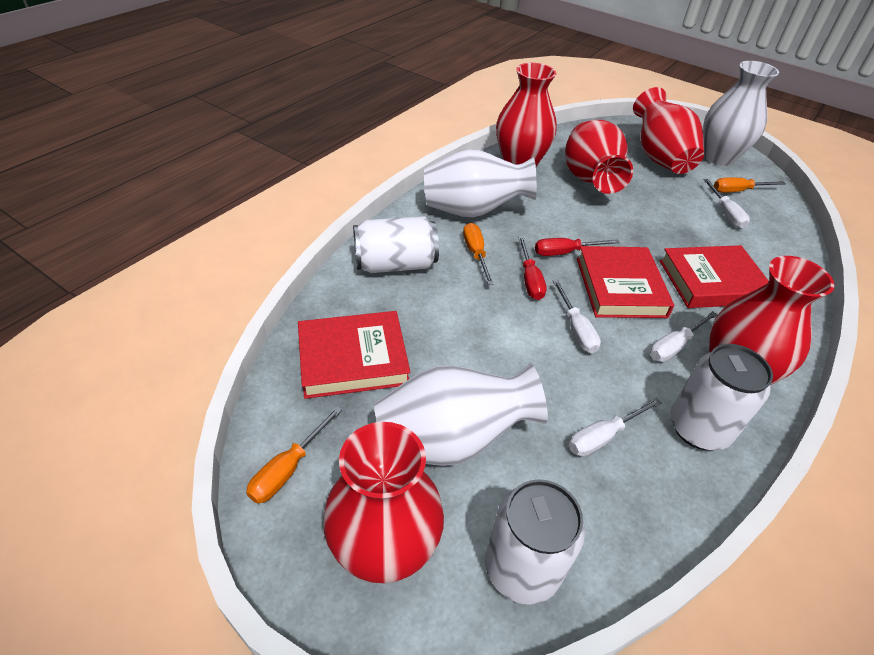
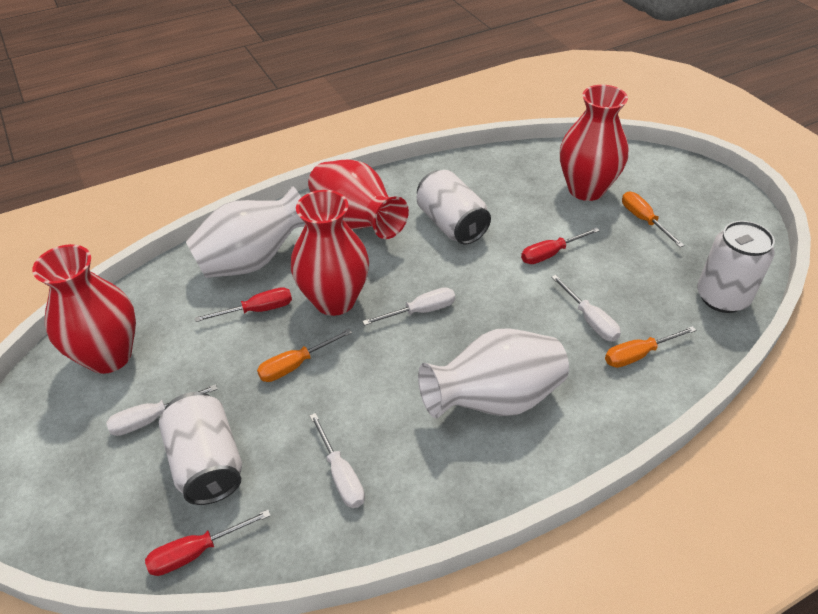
red book: 3 -> 0
red screwdriver: 2 -> 3
red vase: 5 -> 4
white vase: 3 -> 2

